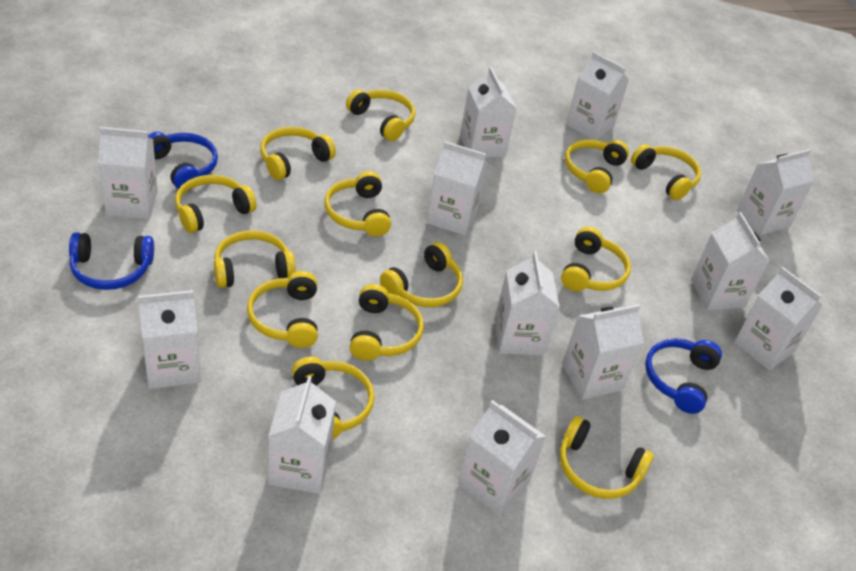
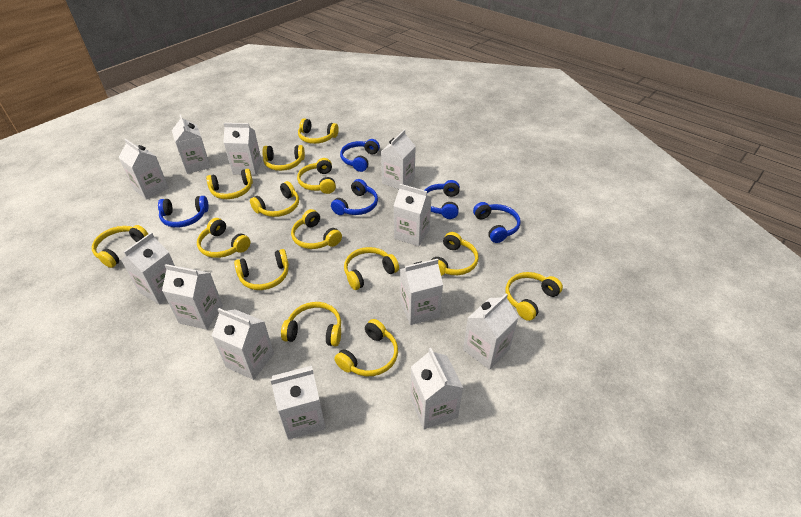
blue headphones: 3 -> 5
yellow headphones: 13 -> 14

